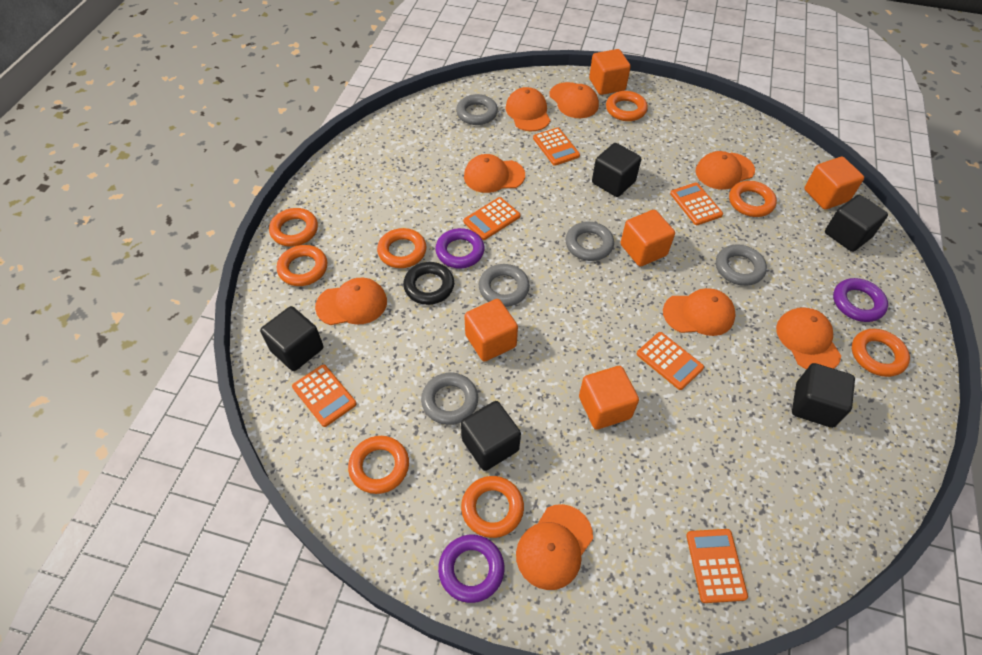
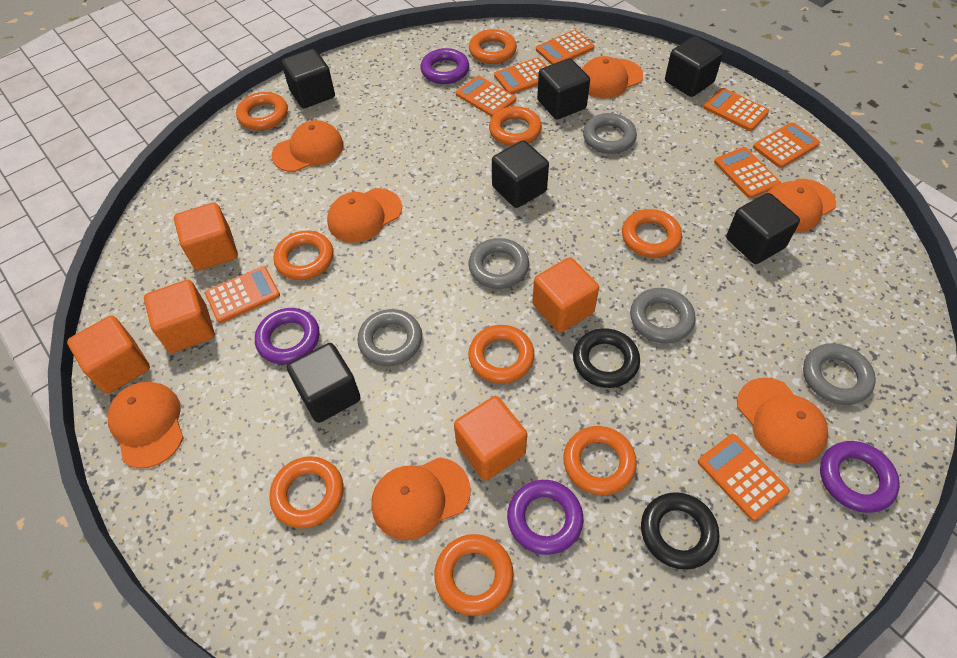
black cube: 5 -> 6
black ring: 1 -> 2
orange calculator: 6 -> 8
orange cap: 8 -> 7
orange ring: 8 -> 9
purple ring: 3 -> 4

